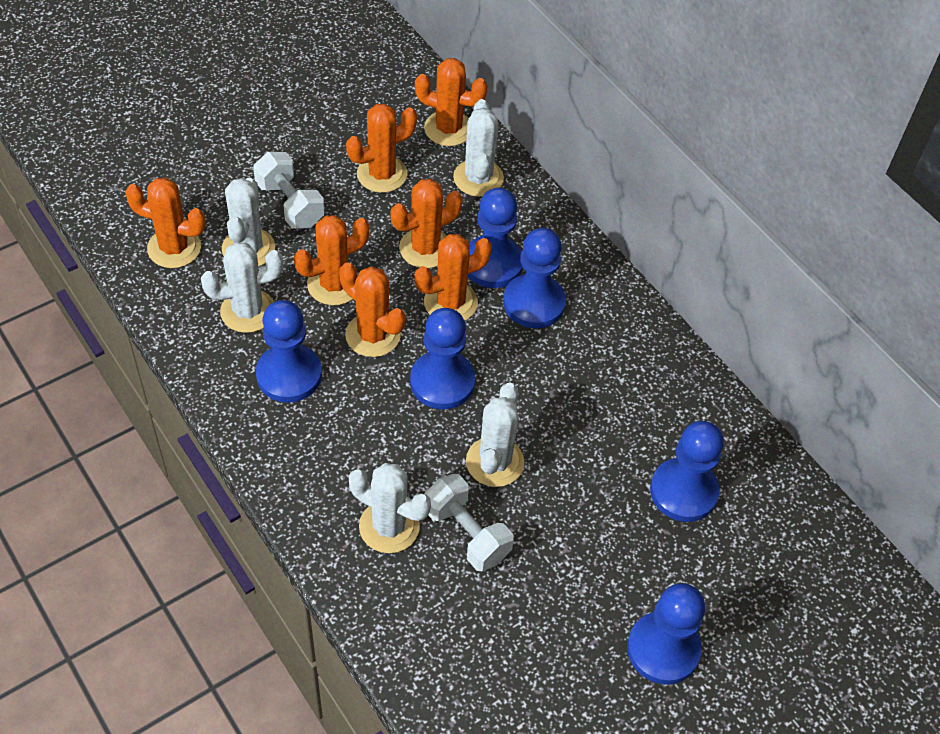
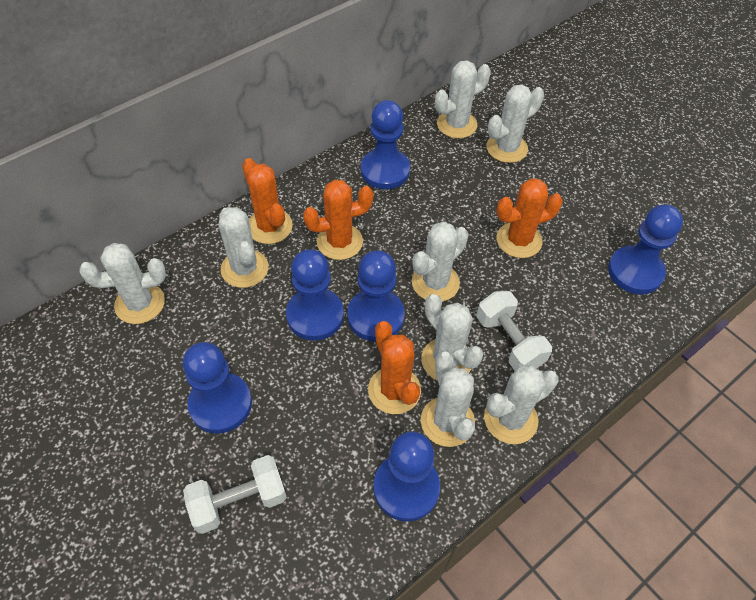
orange cactus: 7 -> 4
white cactus: 5 -> 8

